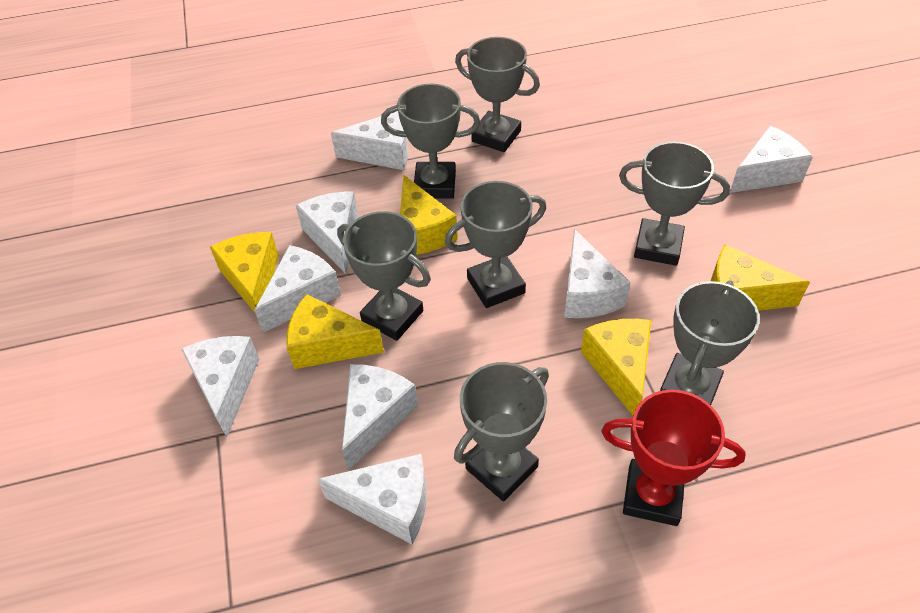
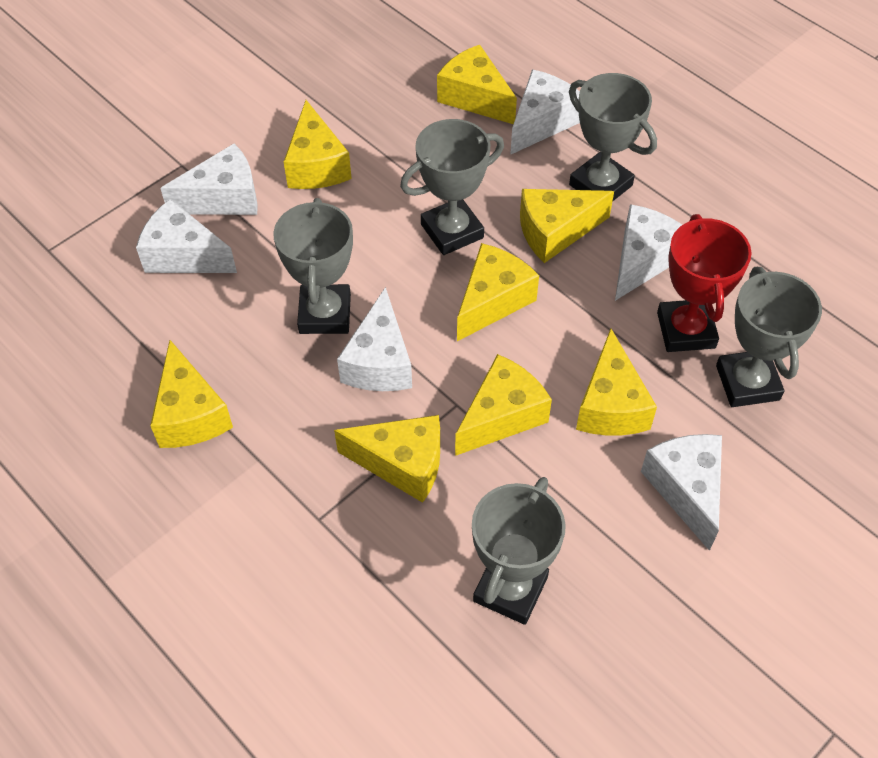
grey trophy: 7 -> 5
white cheese: 8 -> 6
yellow cheese: 5 -> 8

